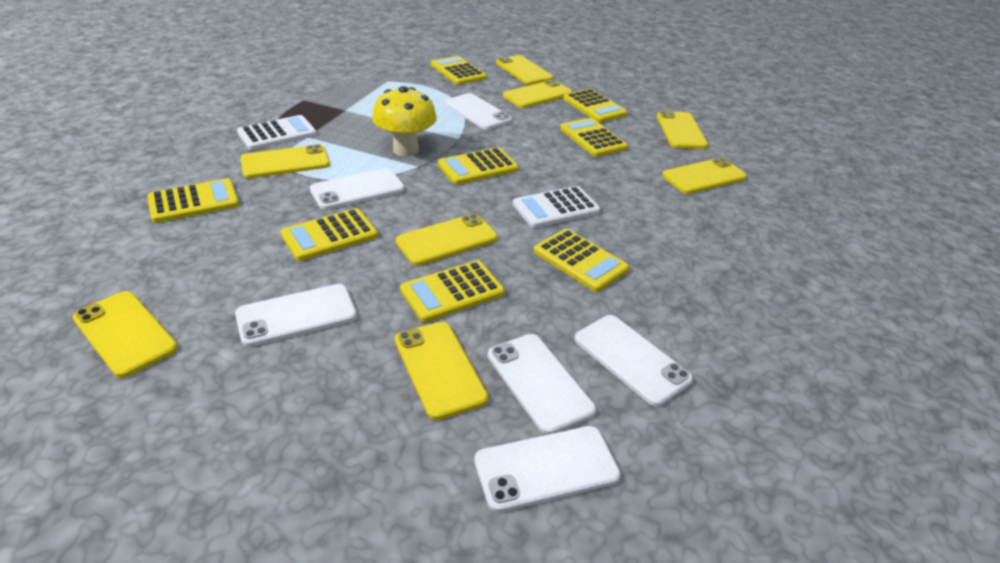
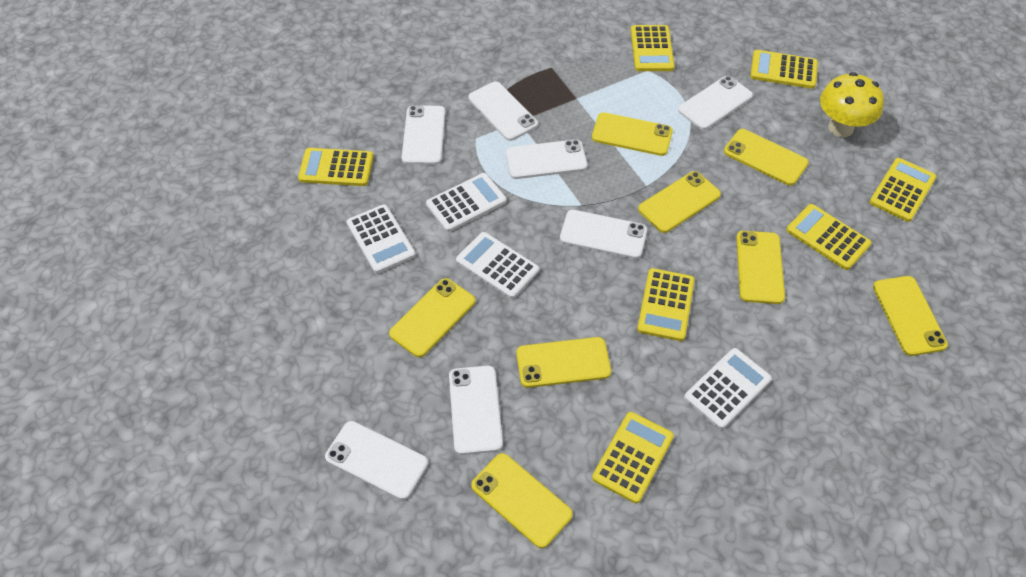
white calculator: 2 -> 4
white phone: 6 -> 7
yellow calculator: 8 -> 7

